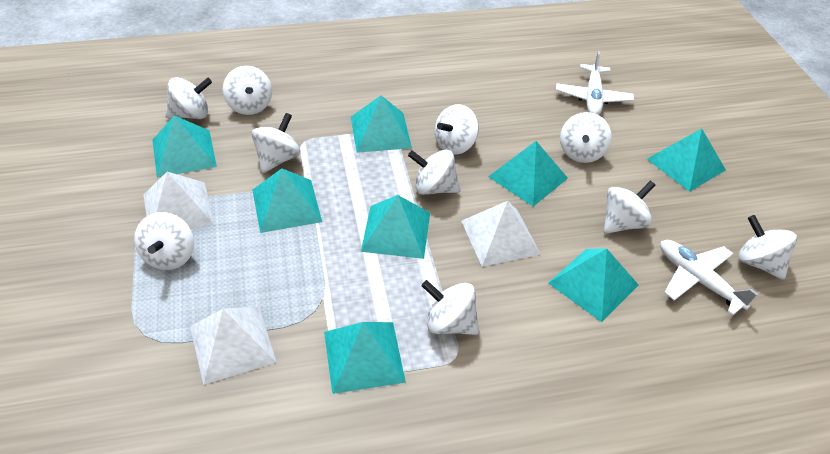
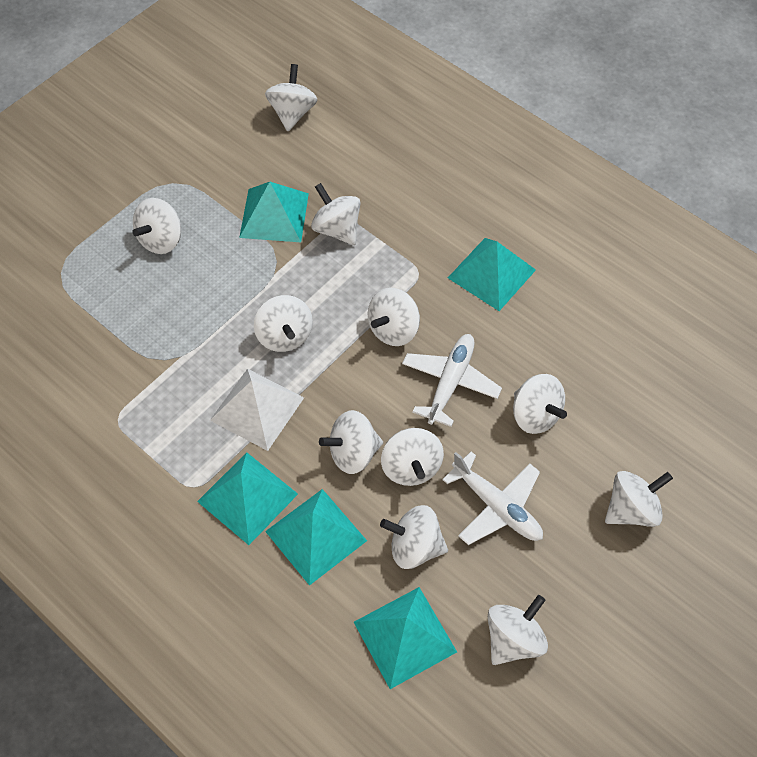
turquoise pyramid: 8 -> 5
white pyramid: 3 -> 1
white spinning top: 10 -> 11

